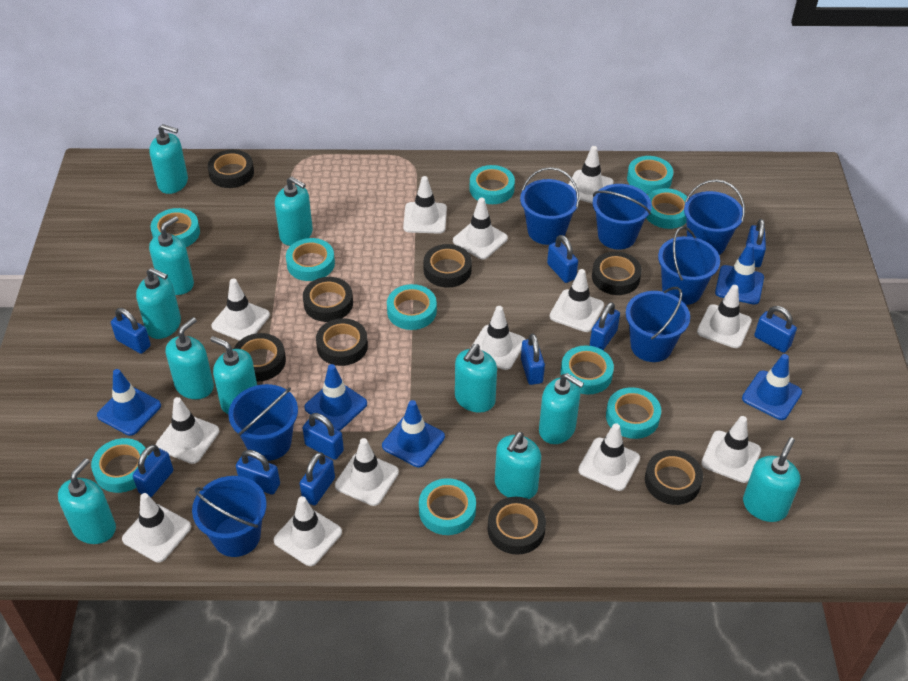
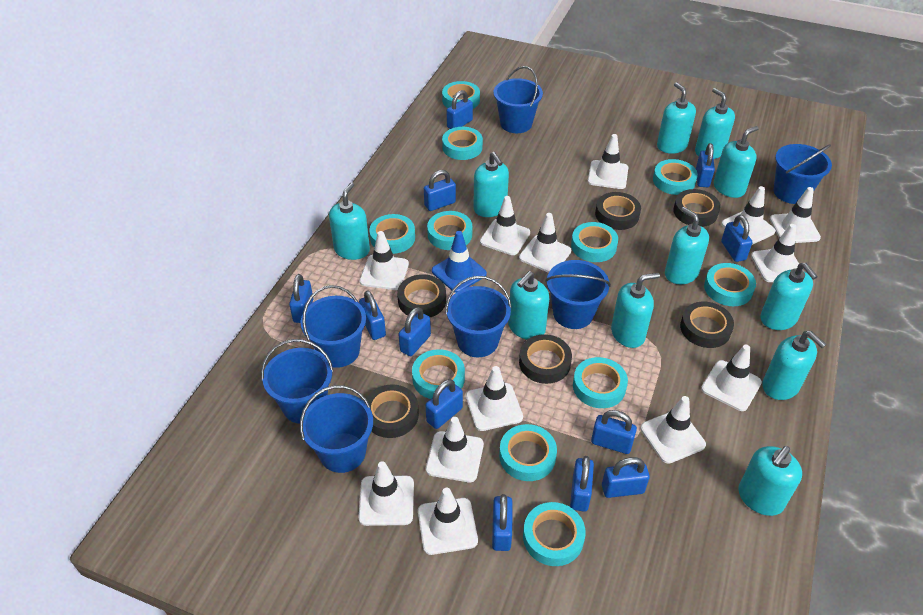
black tape: 8 -> 6
blue padlock: 10 -> 12
blue traffic cone: 5 -> 1
turquoise tape: 10 -> 11

